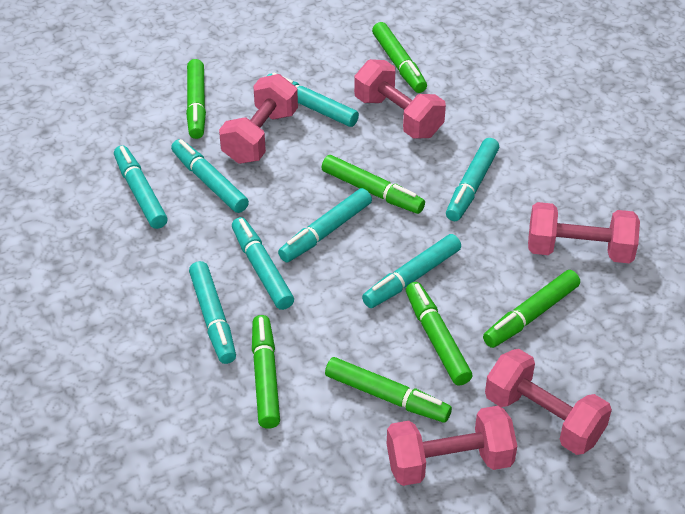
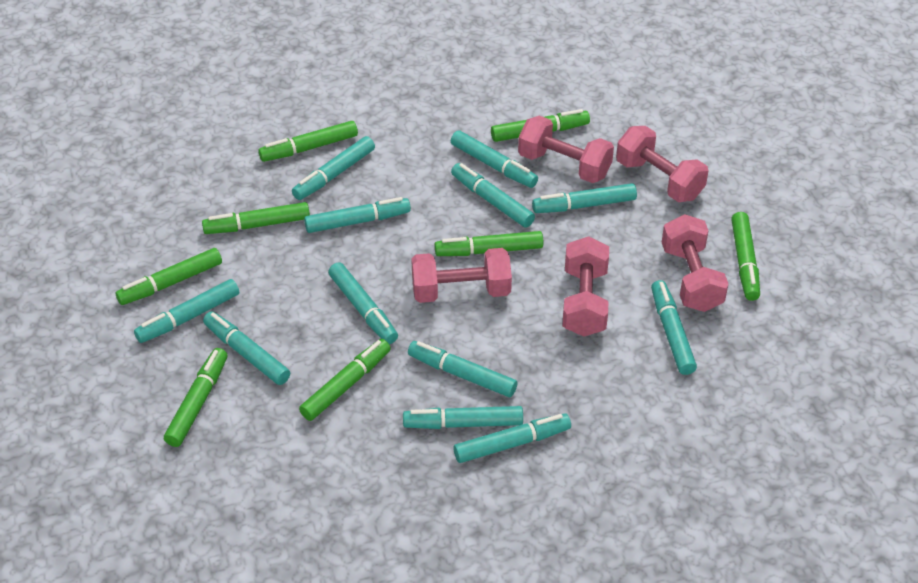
green marker: 7 -> 8
turquoise marker: 8 -> 12

